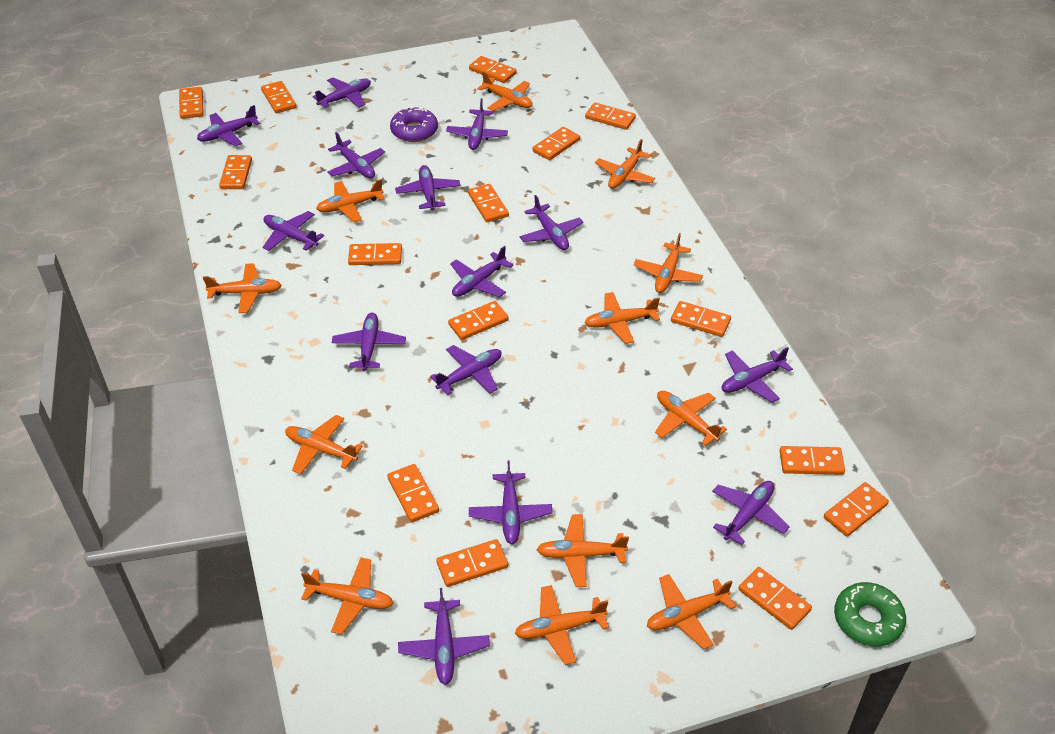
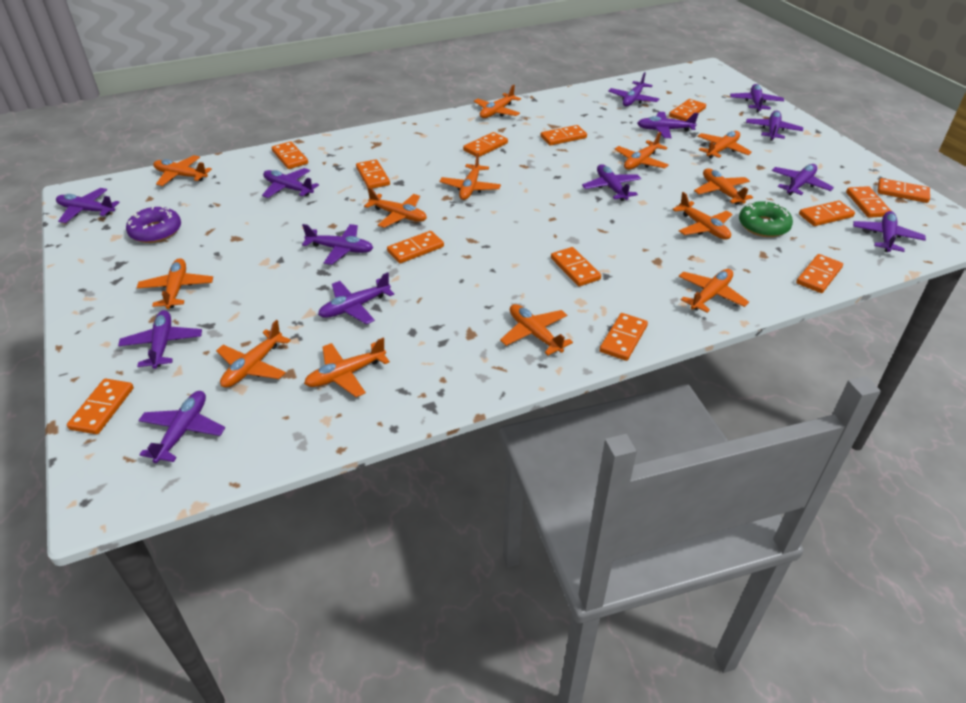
orange domino: 15 -> 13
orange plane: 12 -> 13
purple plane: 14 -> 13

